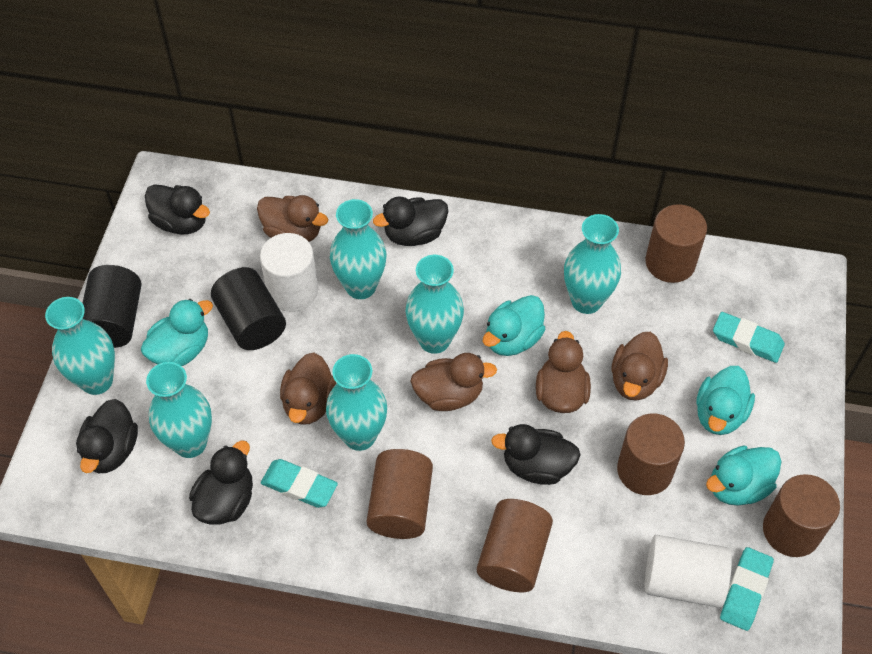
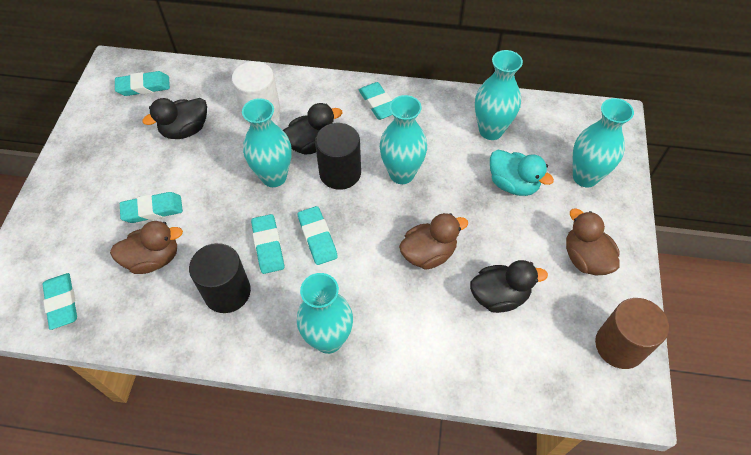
black duck: 5 -> 3
brown cylinder: 5 -> 1
brown duck: 5 -> 3
turquoise duck: 4 -> 1
turquoise eraser: 3 -> 6
turquoise vase: 6 -> 5
white cylinder: 2 -> 1

